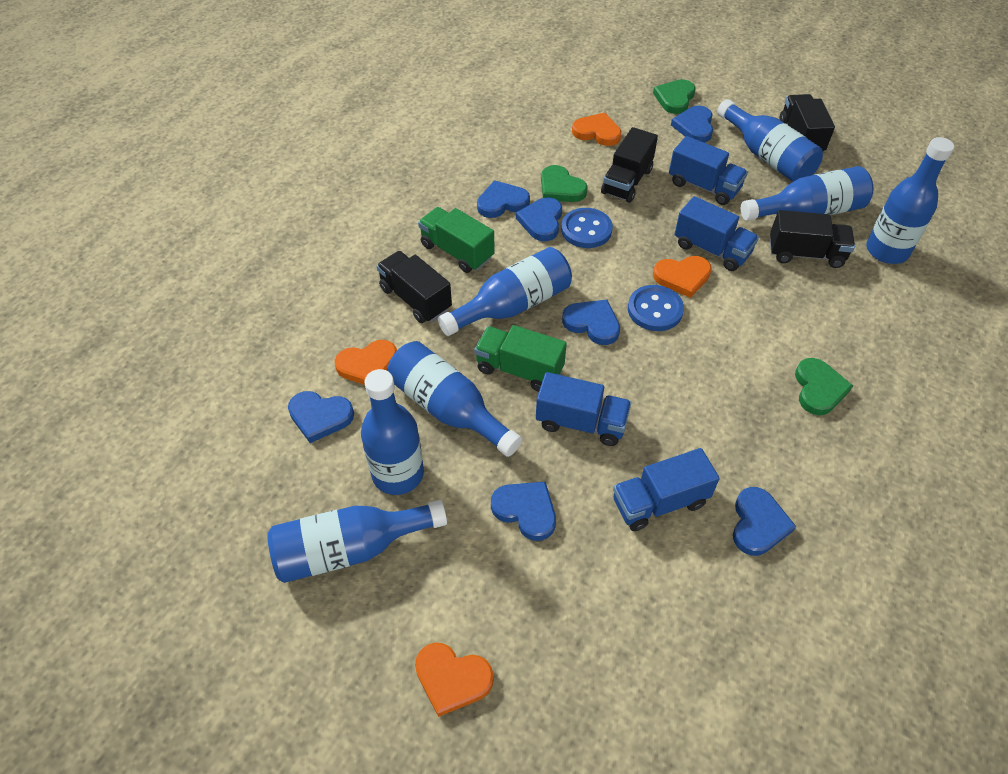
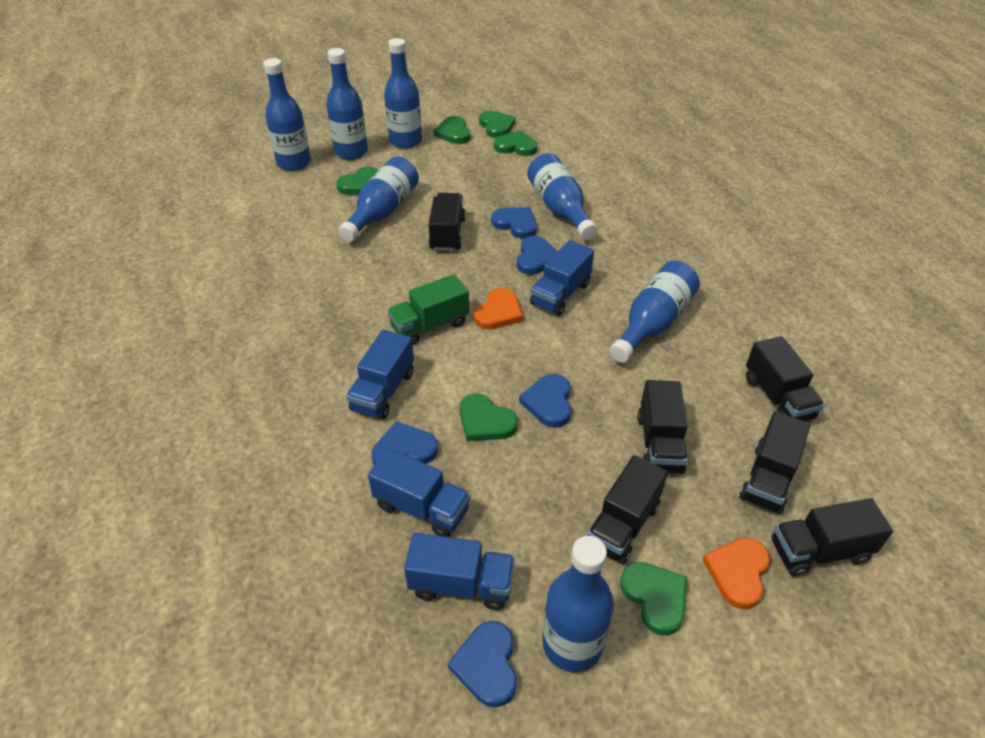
black truck: 4 -> 6
blue button: 2 -> 0
blue heart: 7 -> 5
green heart: 3 -> 6
green truck: 2 -> 1
orange heart: 4 -> 2

